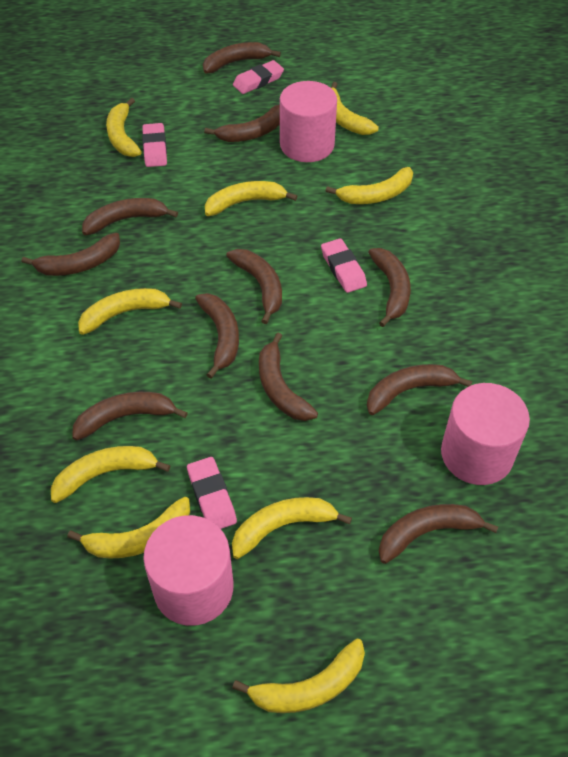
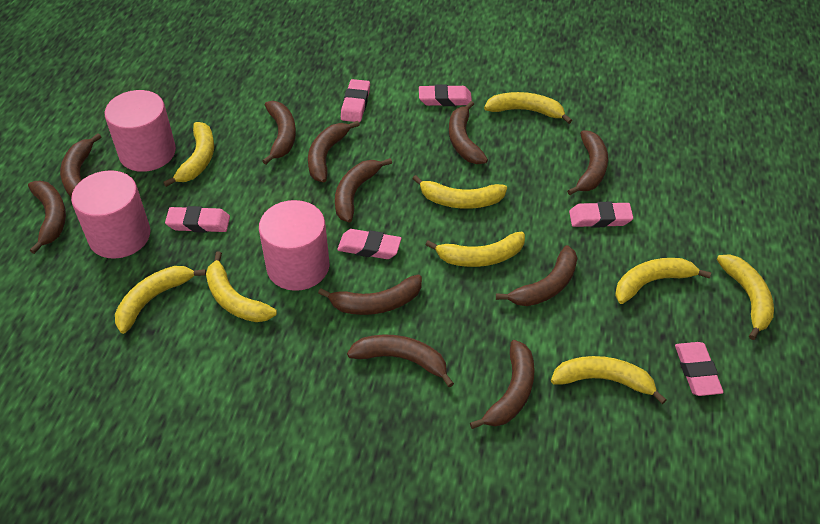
pink eraser: 4 -> 6

